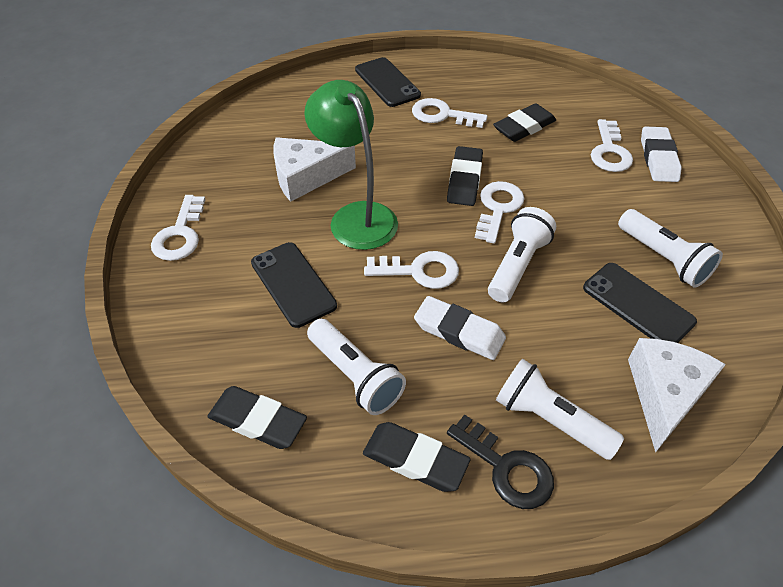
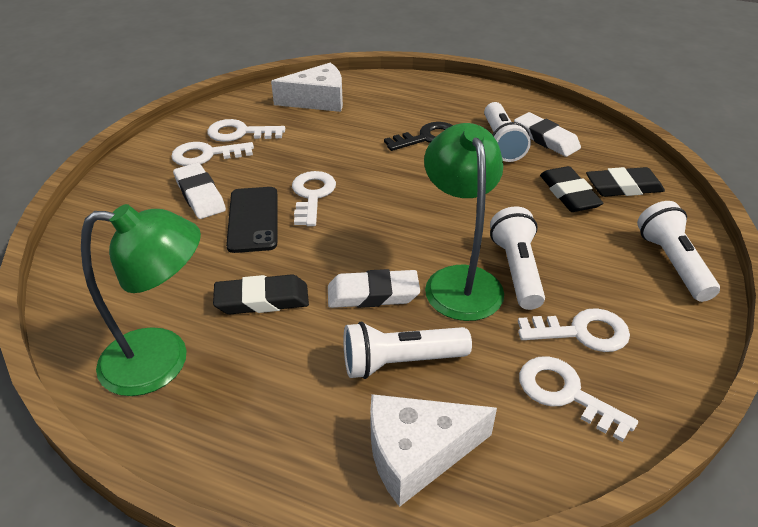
black eraser: 4 -> 3
black phone: 3 -> 1
green lamp: 1 -> 2
white eraser: 2 -> 3

